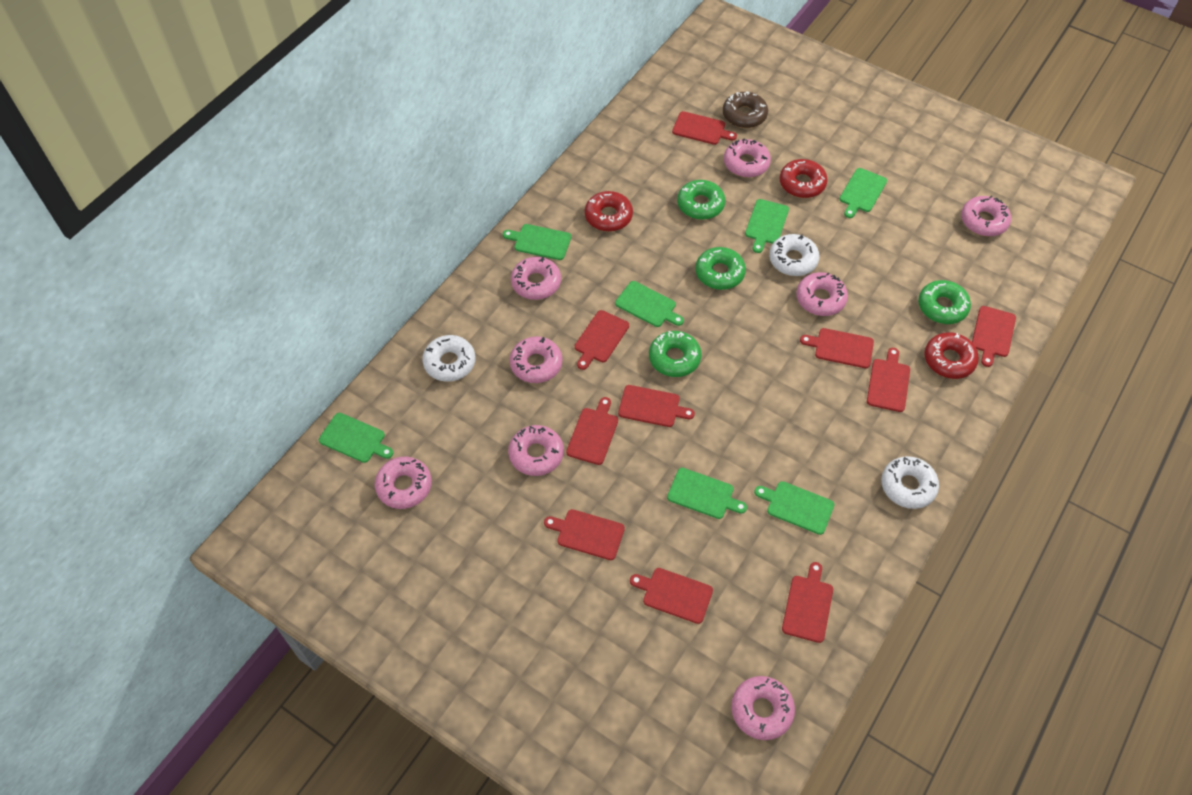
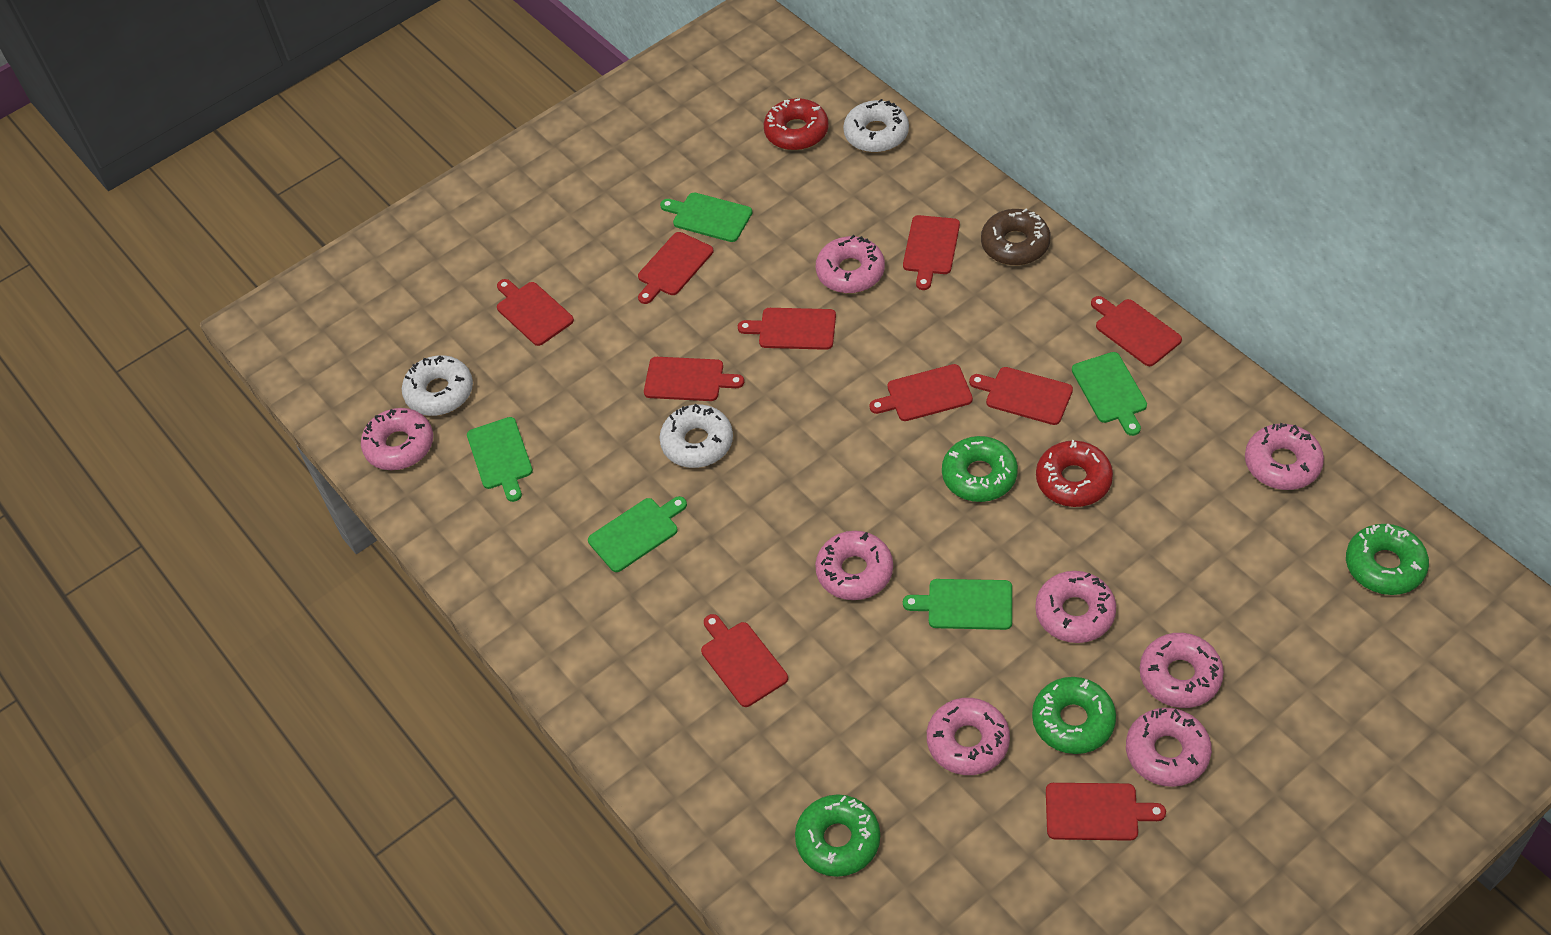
green cutting board: 7 -> 5
red donut: 3 -> 2

